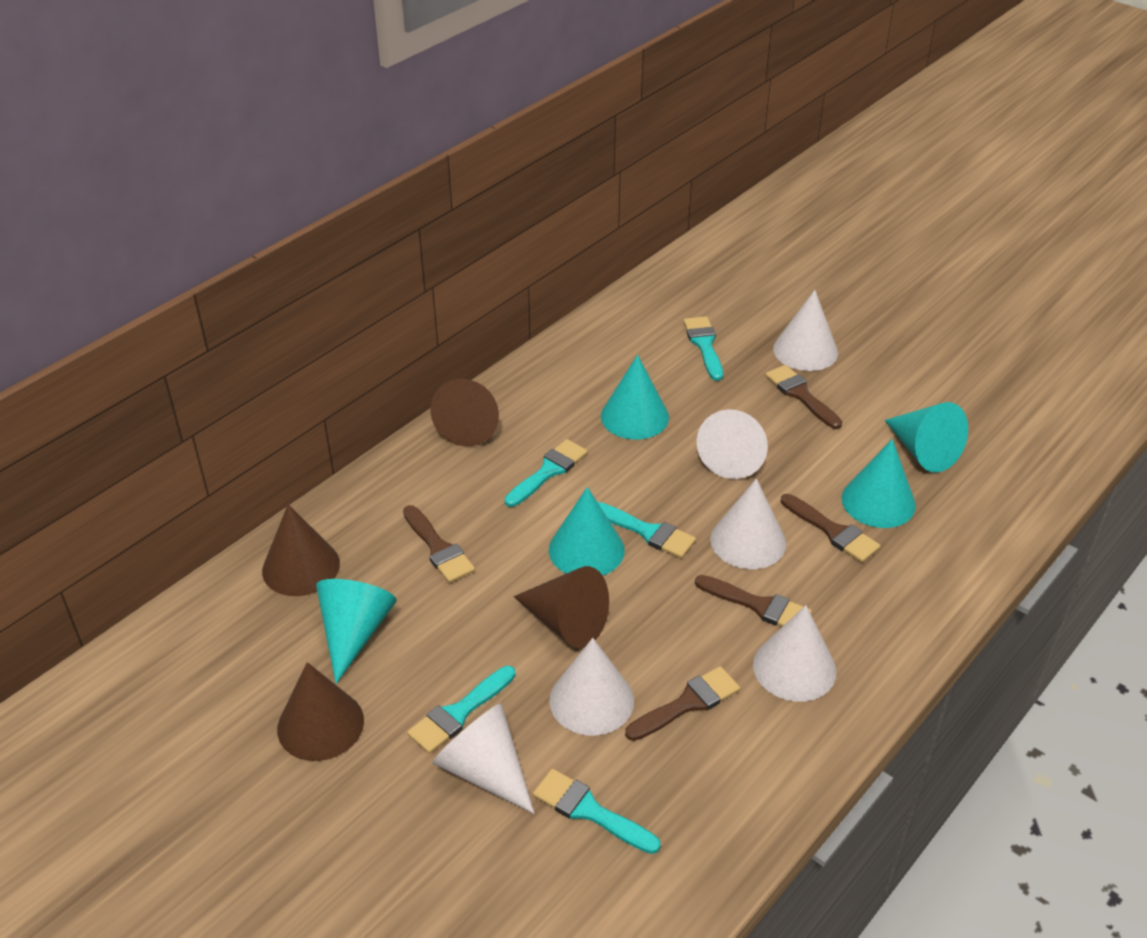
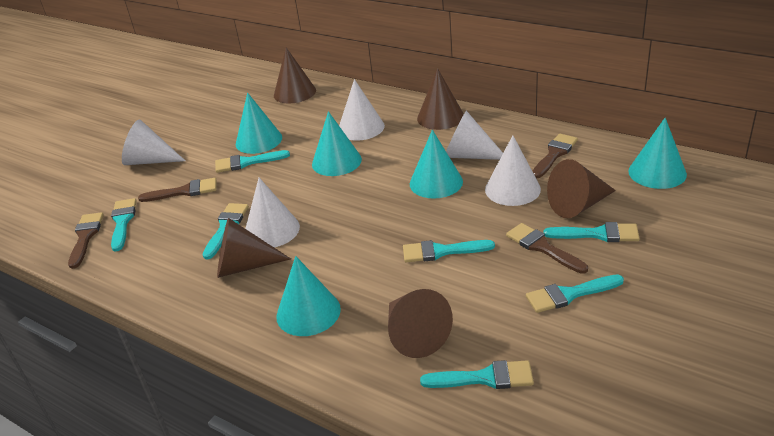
brown brush: 5 -> 4
brown cone: 4 -> 5
turquoise brush: 5 -> 7
white cone: 6 -> 5

